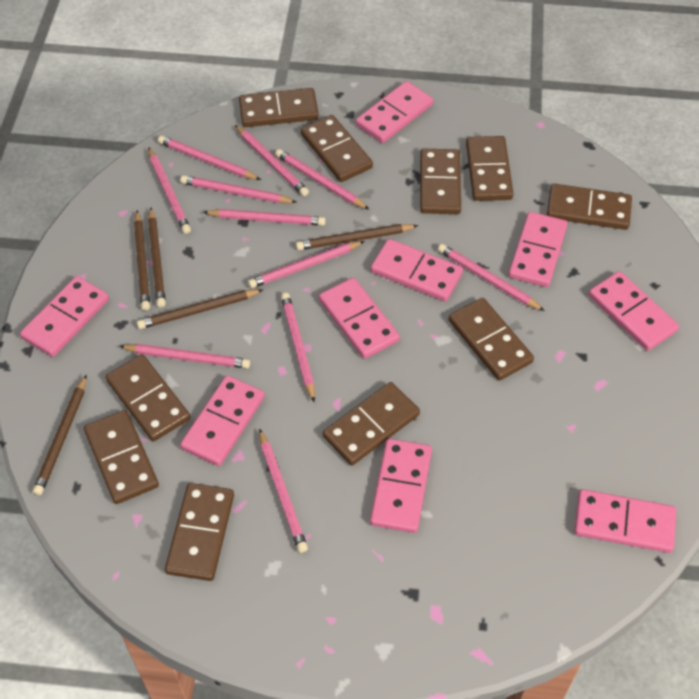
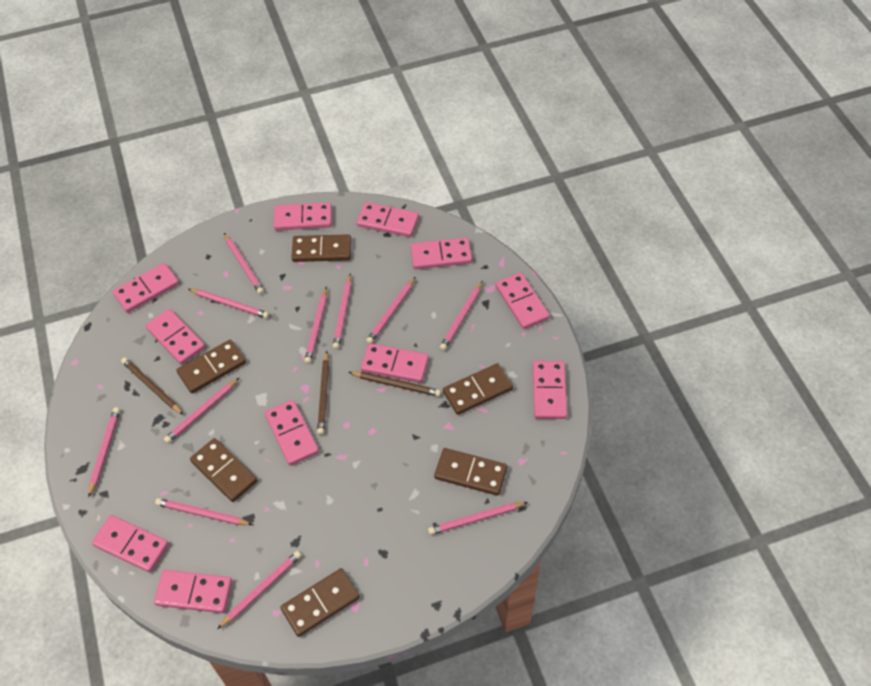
brown domino: 10 -> 6
brown pencil: 5 -> 3
pink domino: 9 -> 11

